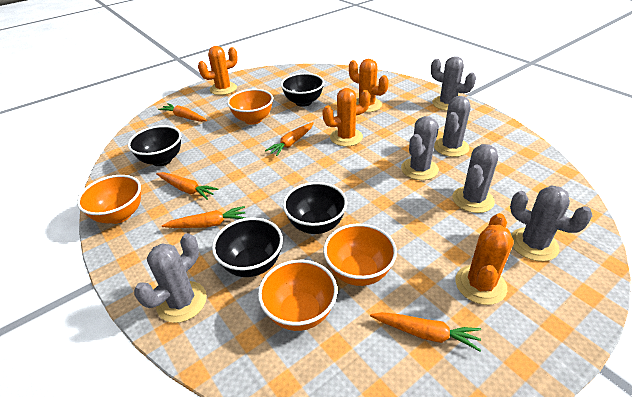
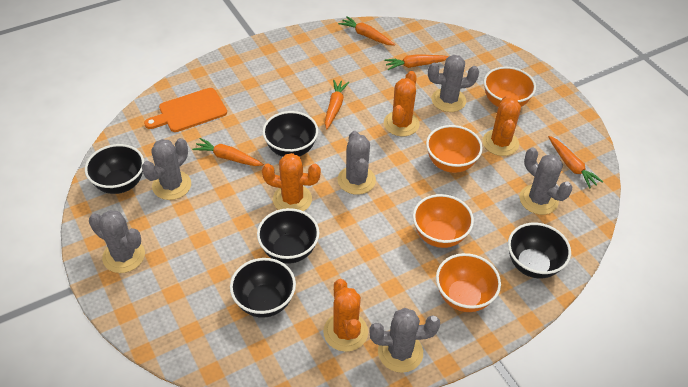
black bowl: 4 -> 5
orange cutting board: 0 -> 1

